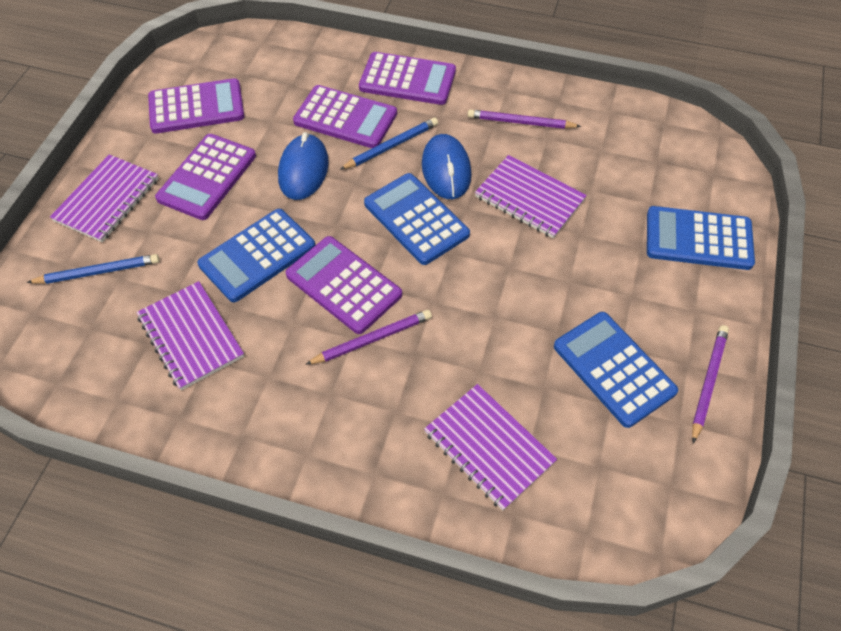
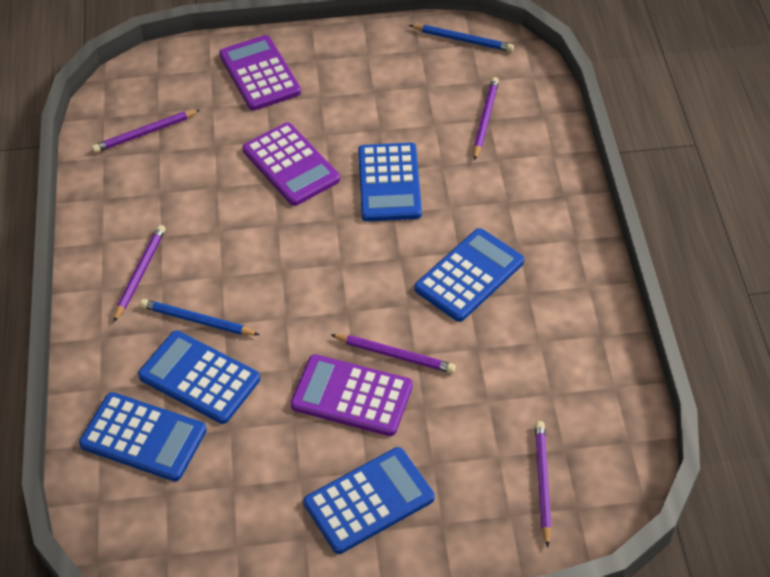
blue calculator: 4 -> 5
blue mouse: 2 -> 0
purple calculator: 5 -> 3
purple notebook: 4 -> 0
purple pencil: 3 -> 5

